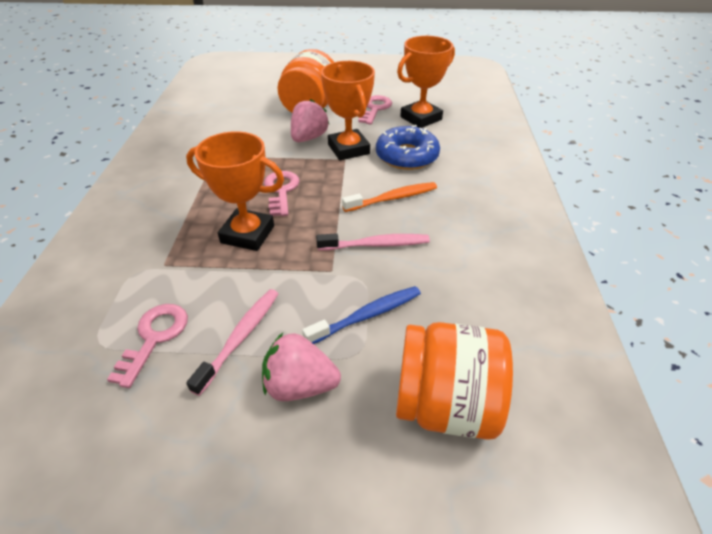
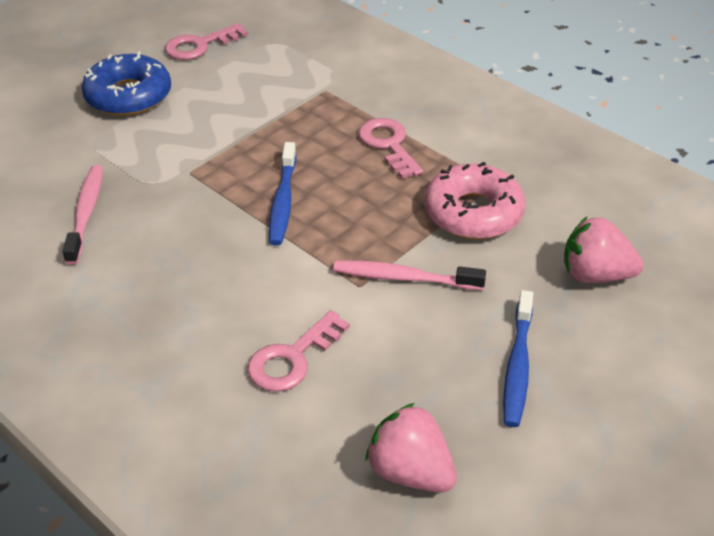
blue toothbrush: 1 -> 2
orange jar: 2 -> 0
orange toothbrush: 1 -> 0
orange trophy: 3 -> 0
pink donut: 0 -> 1

